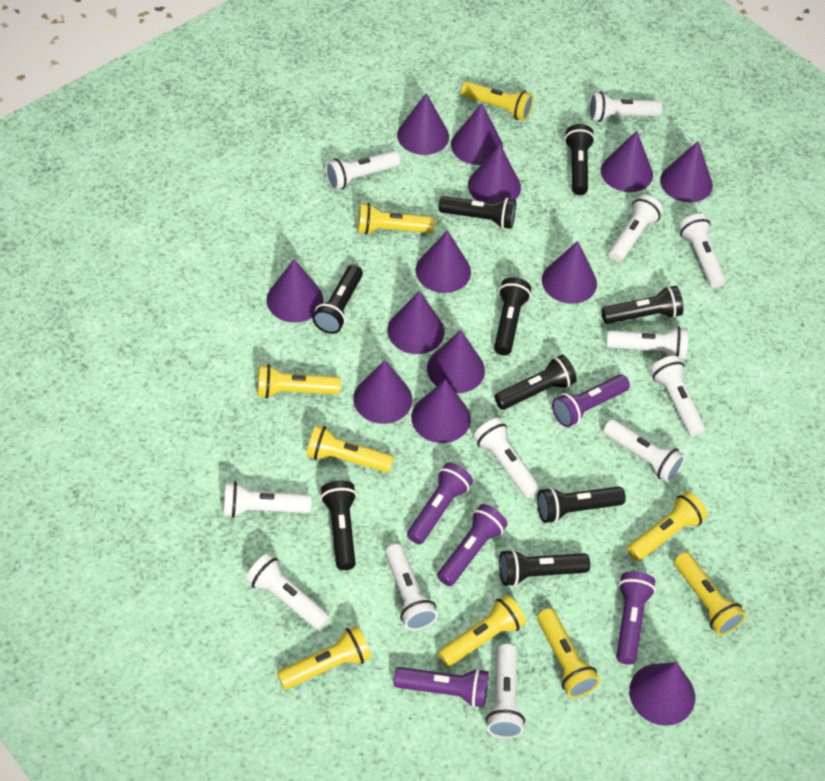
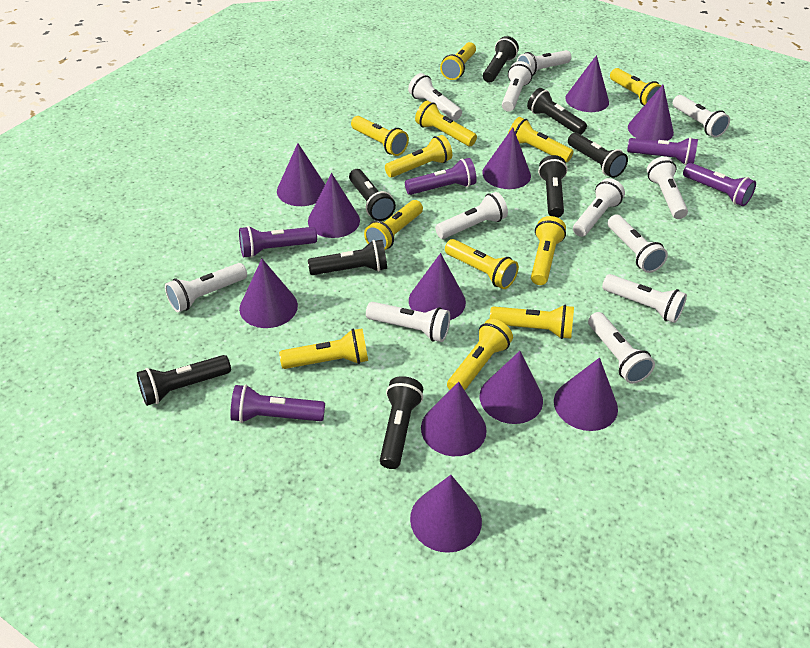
black flashlight: 9 -> 8
purple cone: 13 -> 11
yellow flashlight: 9 -> 12

